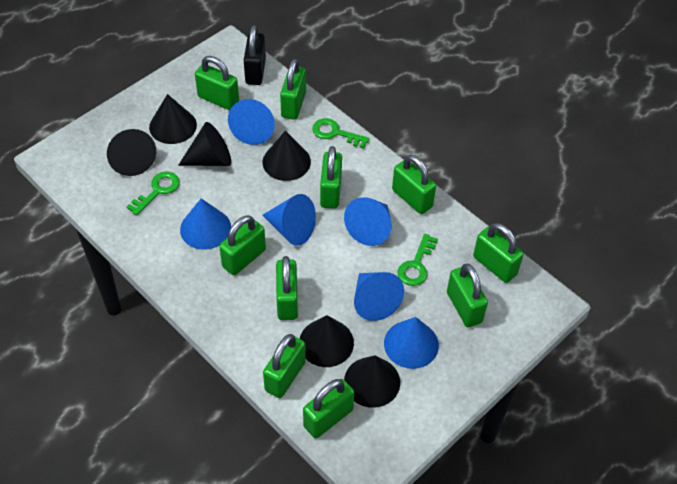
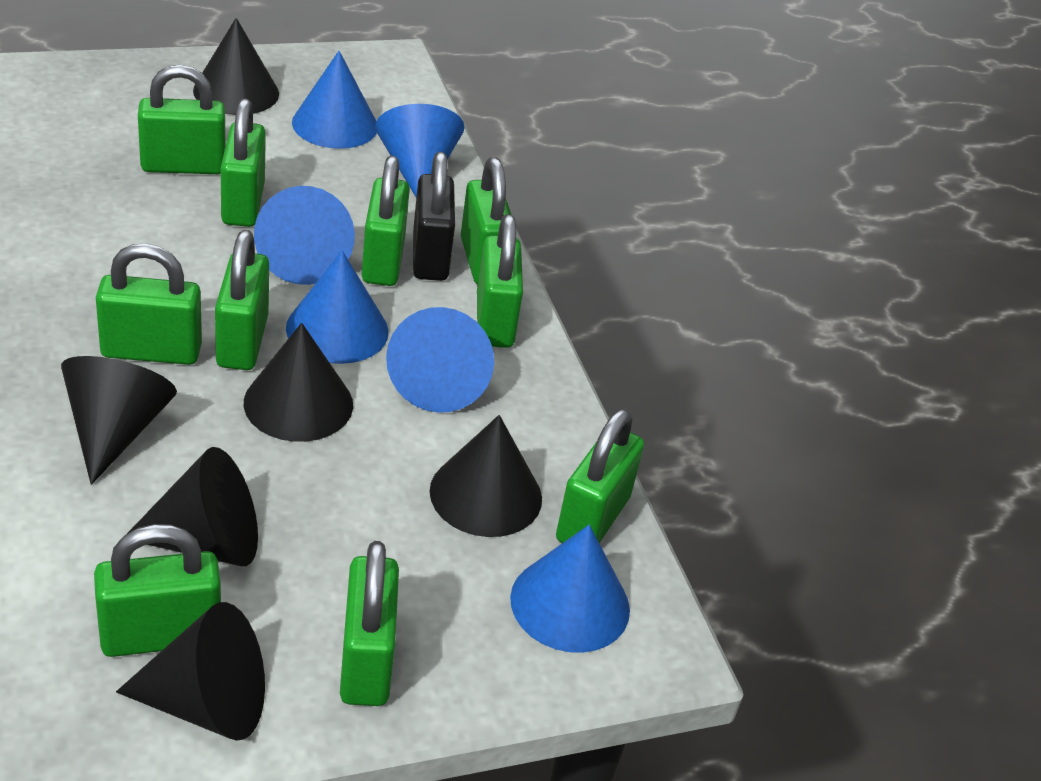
green key: 3 -> 0

